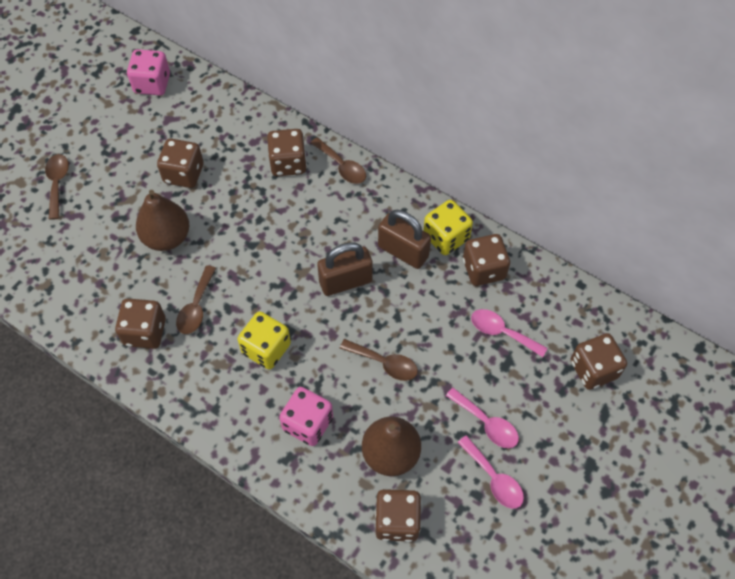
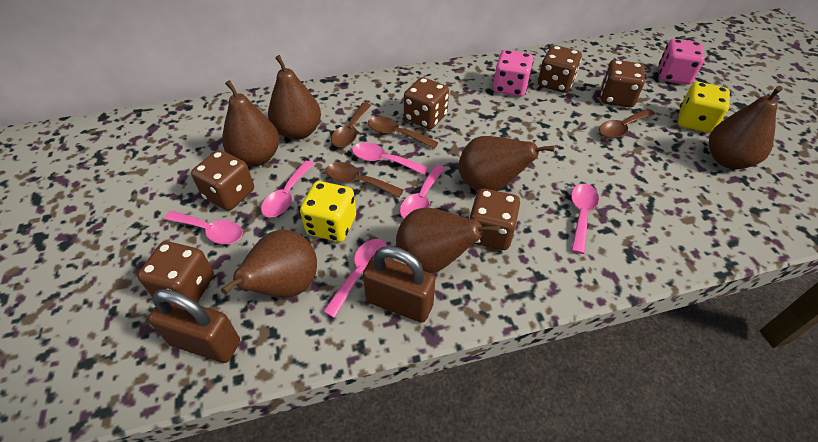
brown pear: 2 -> 6
pink spoon: 3 -> 6

